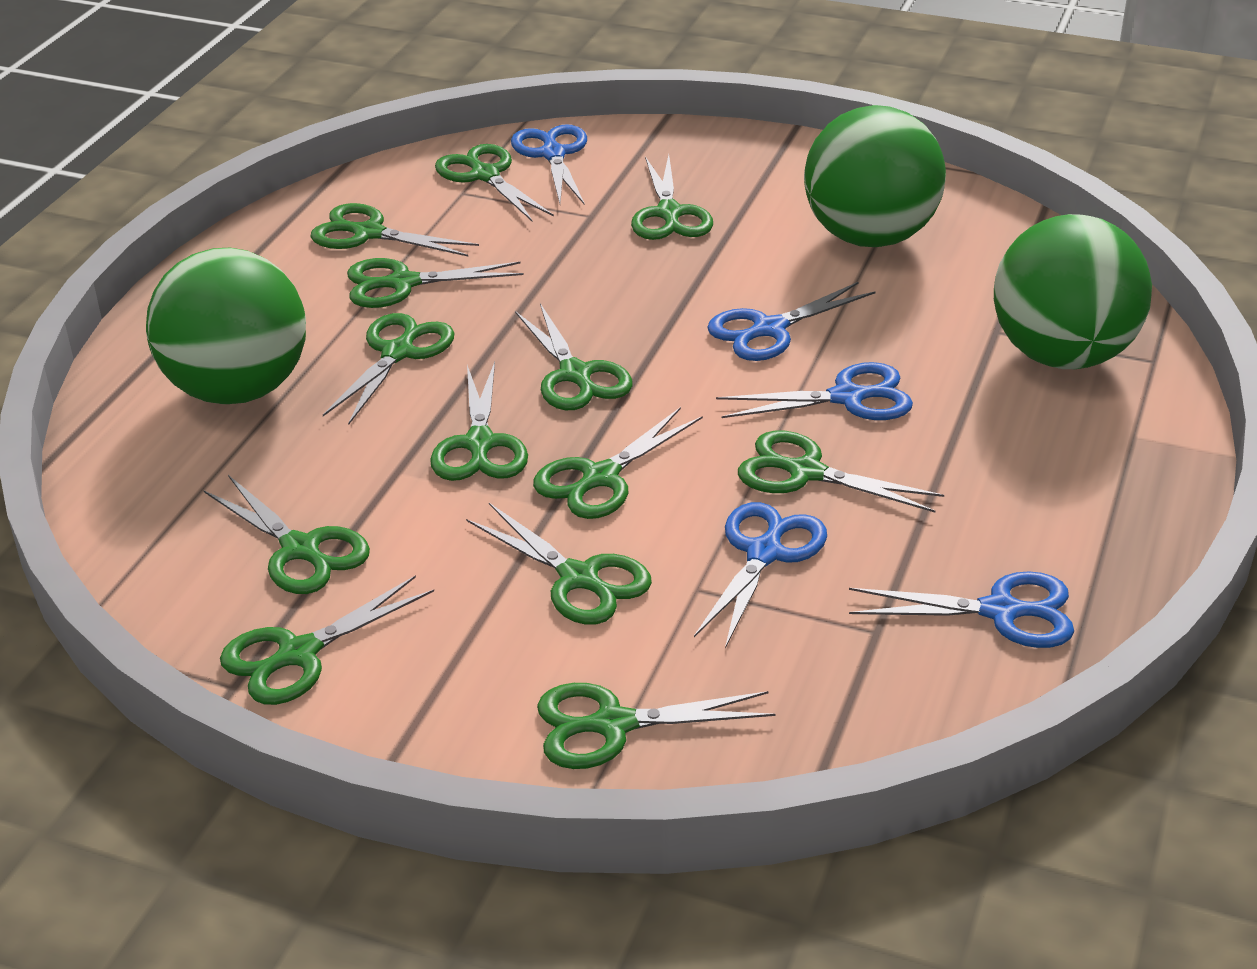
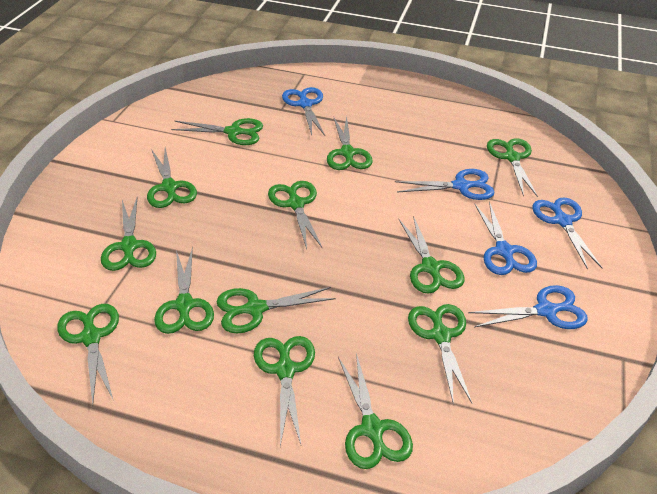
green ball: 3 -> 0

